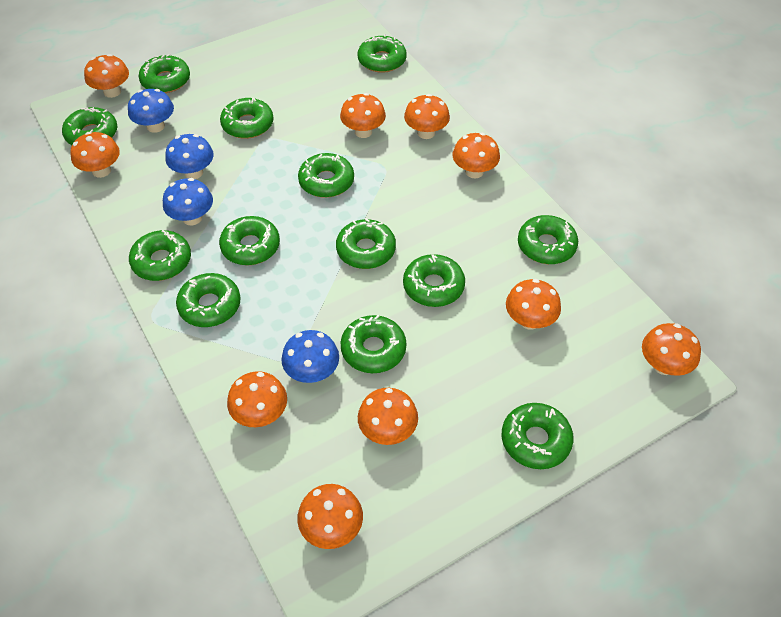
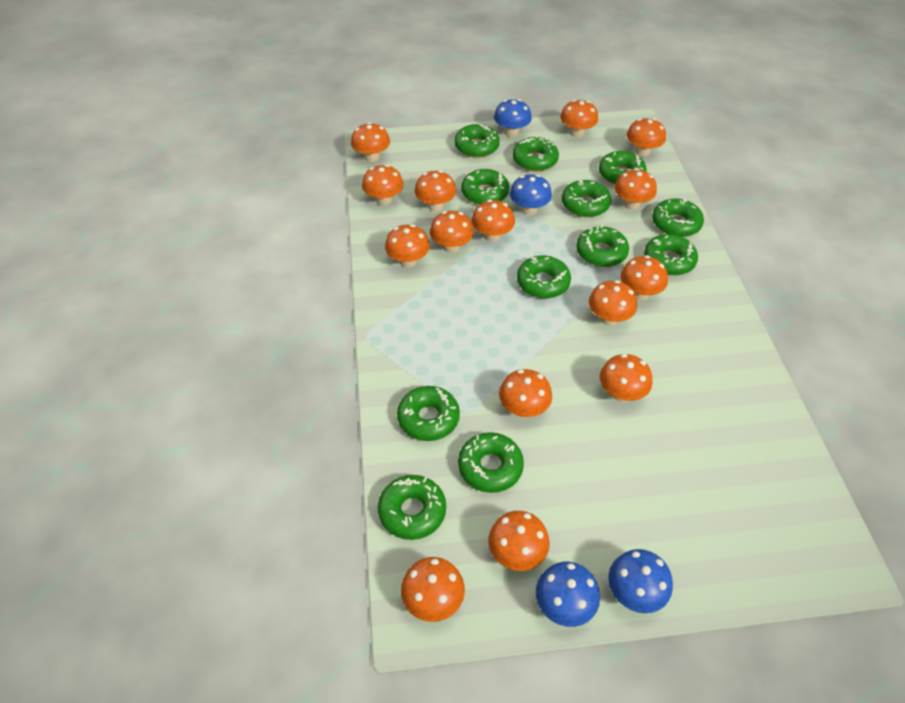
green donut: 13 -> 12
orange mushroom: 10 -> 15

